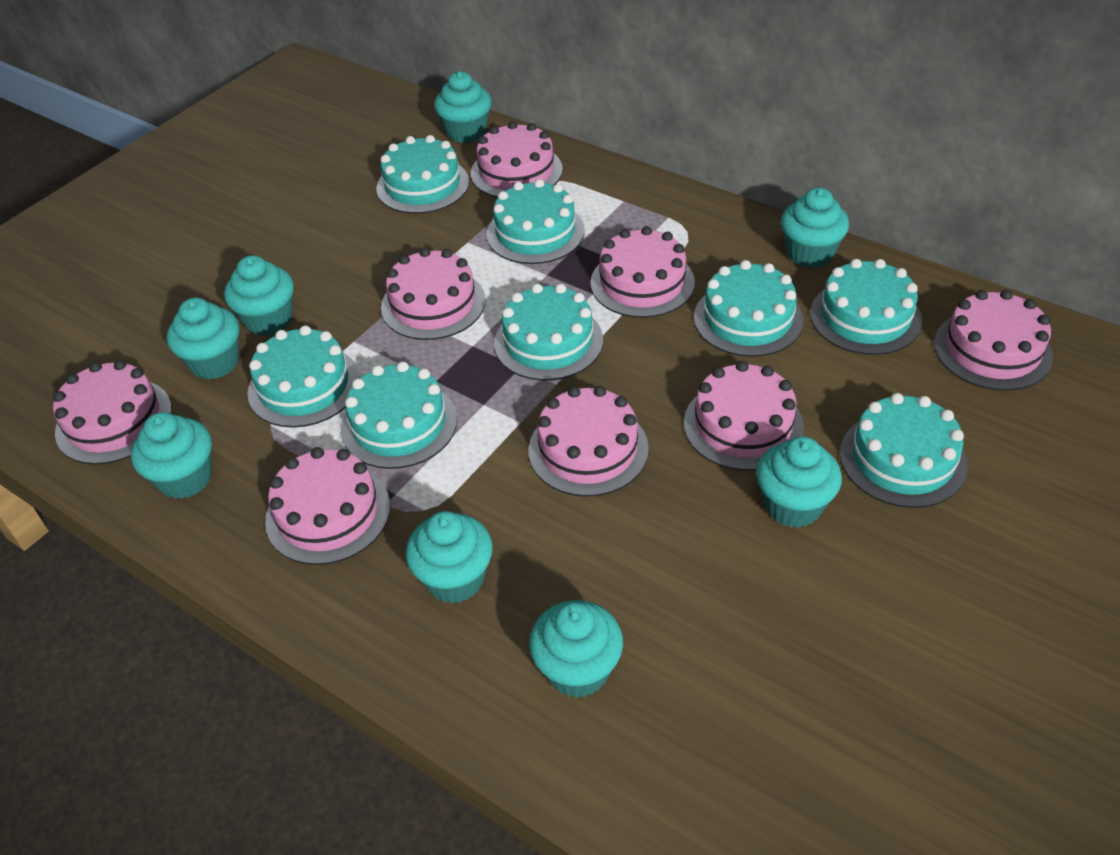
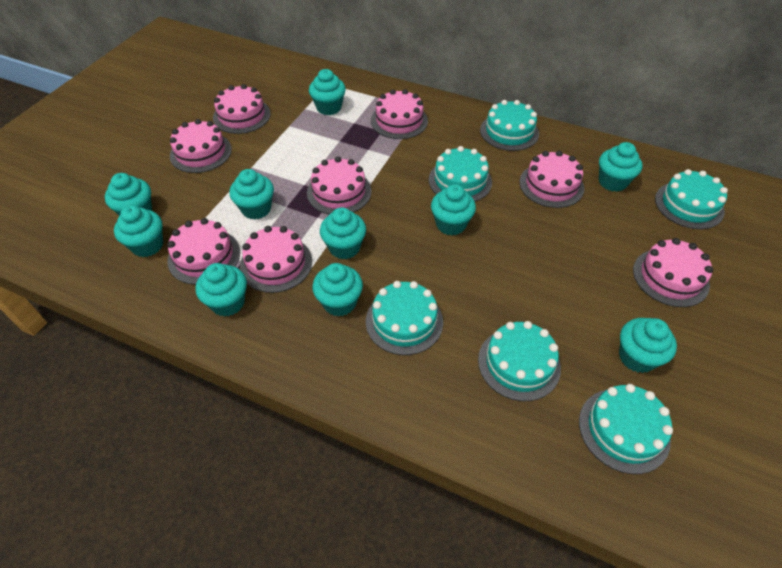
turquoise cake: 8 -> 6
turquoise cupcake: 8 -> 10

